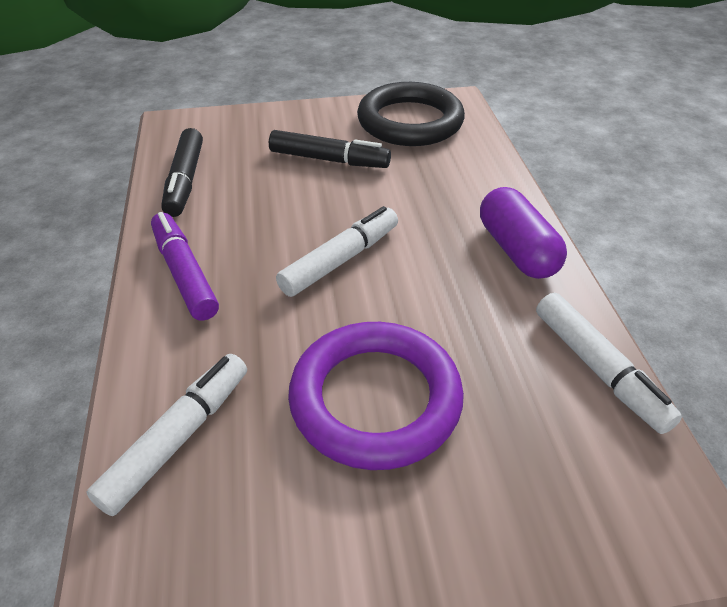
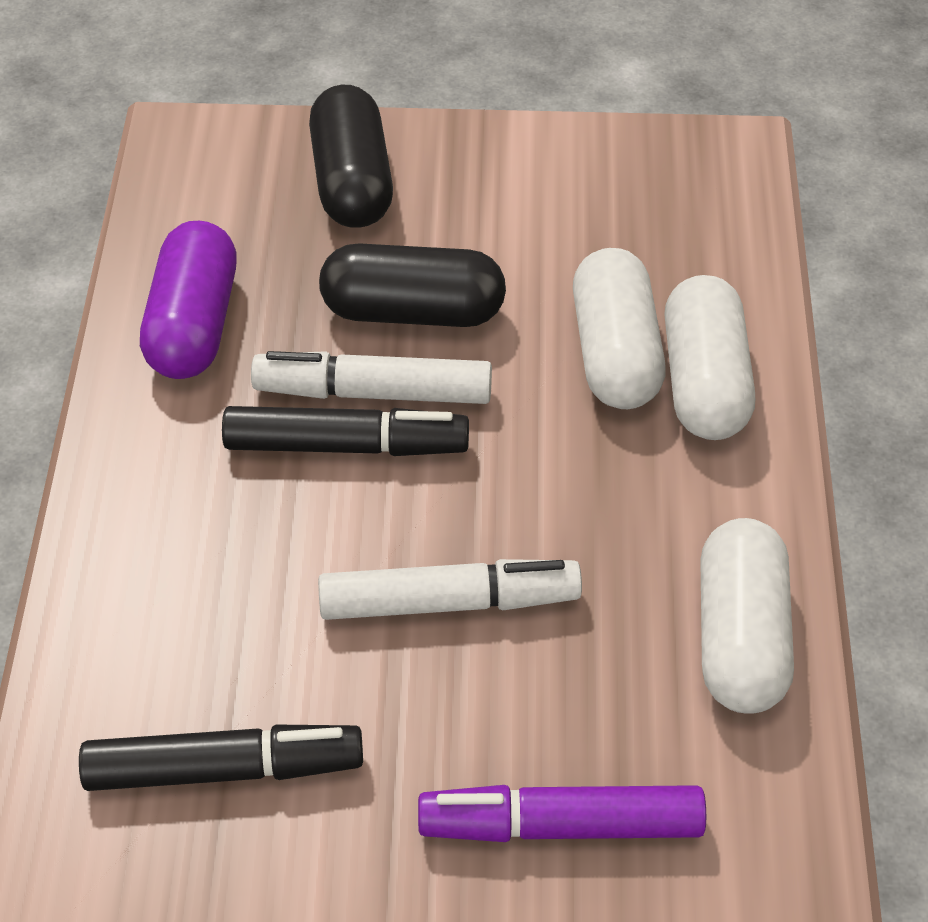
black capsule: 0 -> 2
black ring: 1 -> 0
purple ring: 1 -> 0
white capsule: 0 -> 3
white marker: 3 -> 2

